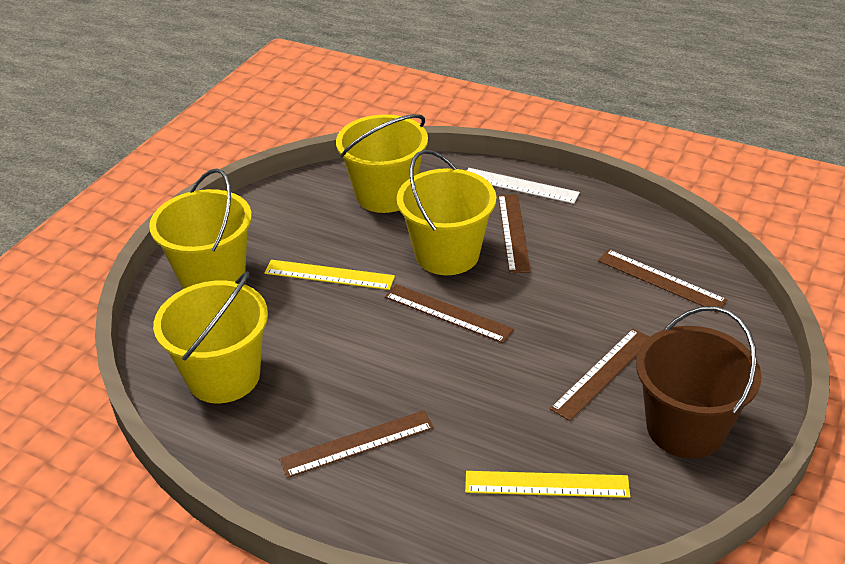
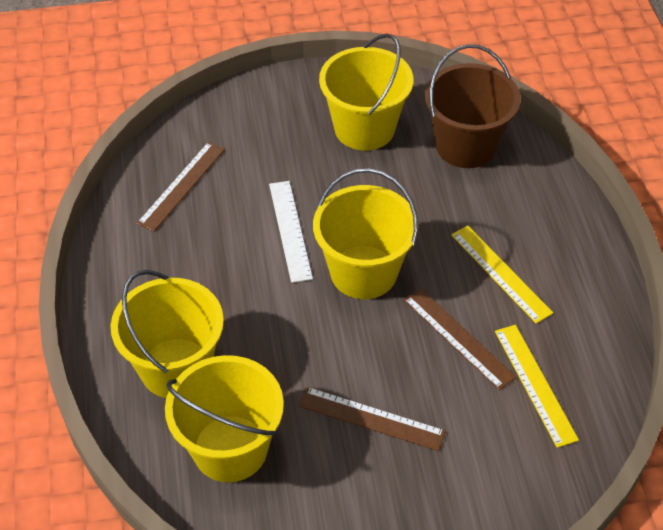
brown ruler: 5 -> 3

